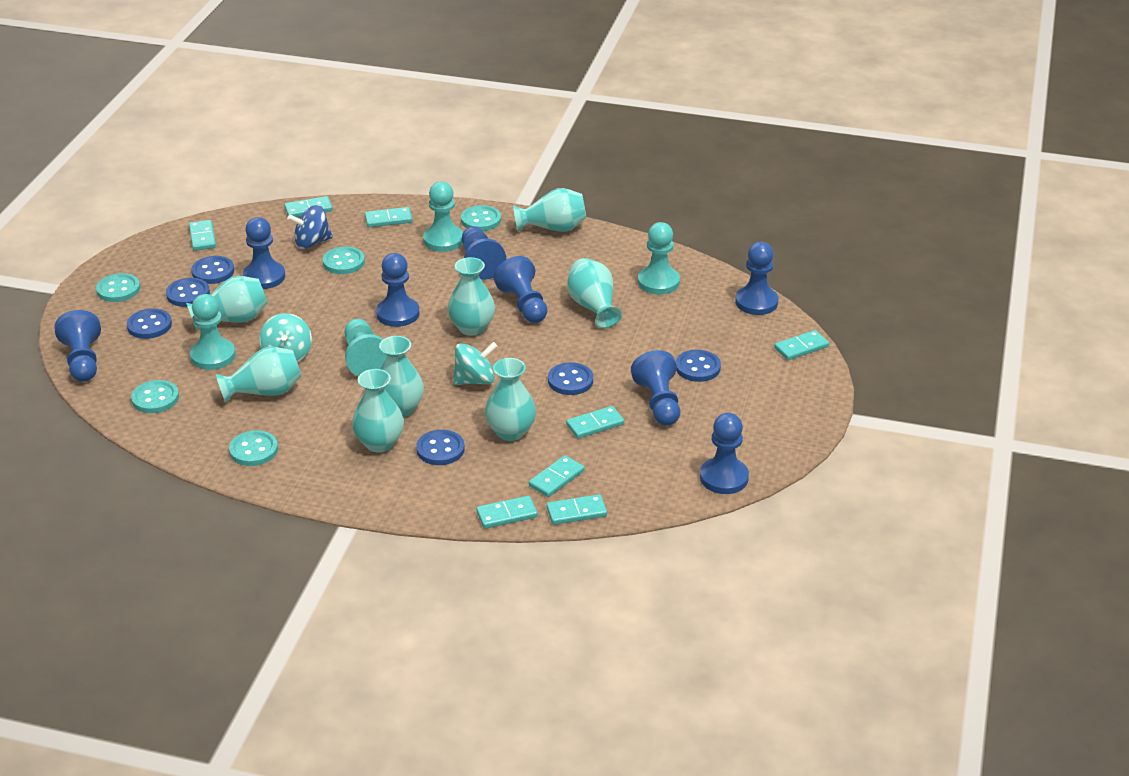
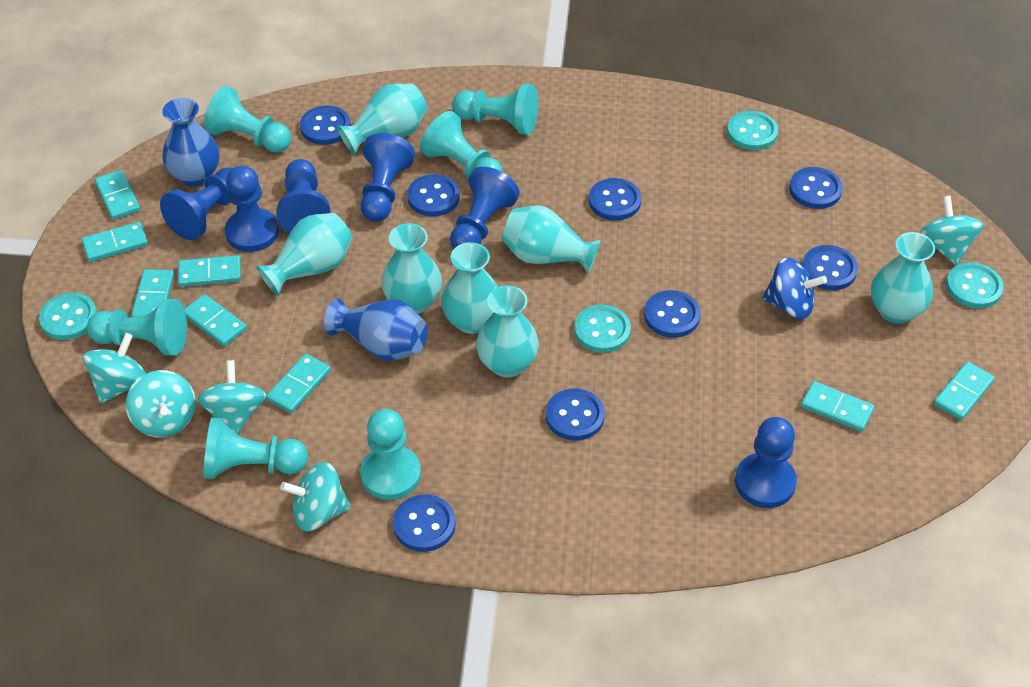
blue button: 6 -> 8
blue pawn: 8 -> 6
blue vase: 0 -> 2
turquoise button: 5 -> 4
turquoise pawn: 4 -> 6
turquoise spinning top: 2 -> 5
turquoise vase: 8 -> 7

